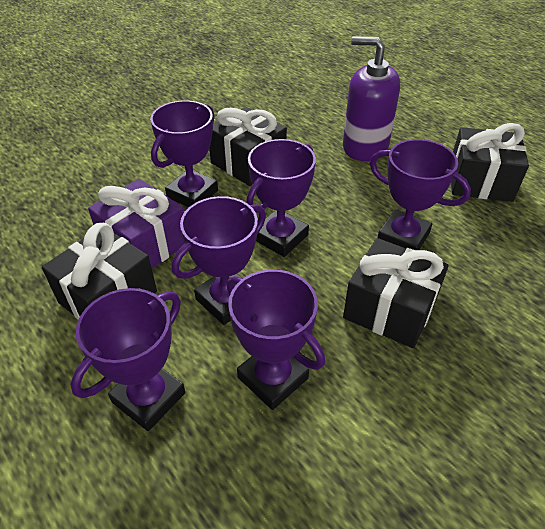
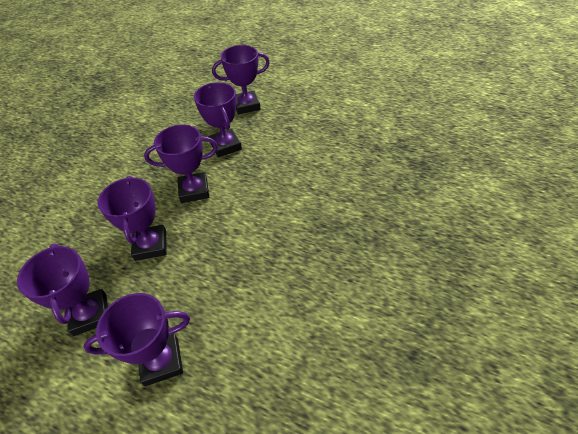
black gift: 4 -> 0
purple gift: 1 -> 0
purple soap dispenser: 1 -> 0

